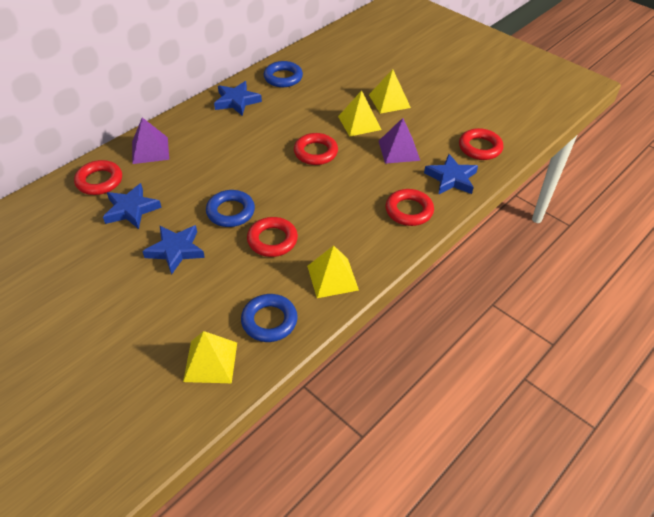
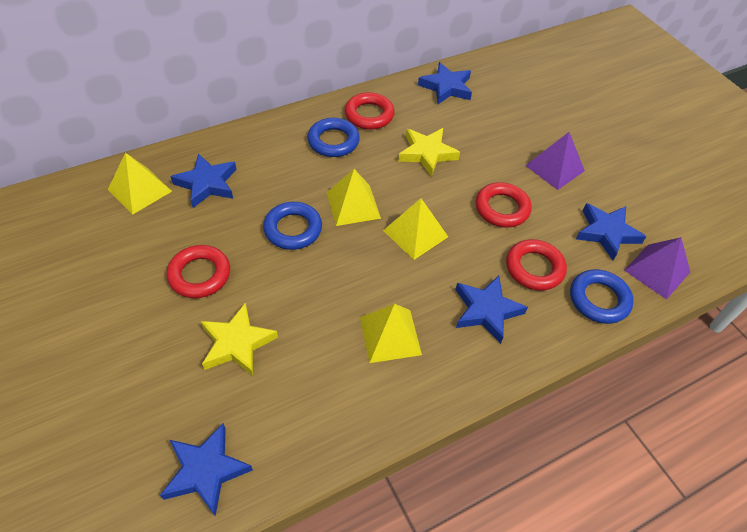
blue star: 4 -> 5
red ring: 5 -> 4
yellow star: 0 -> 2

